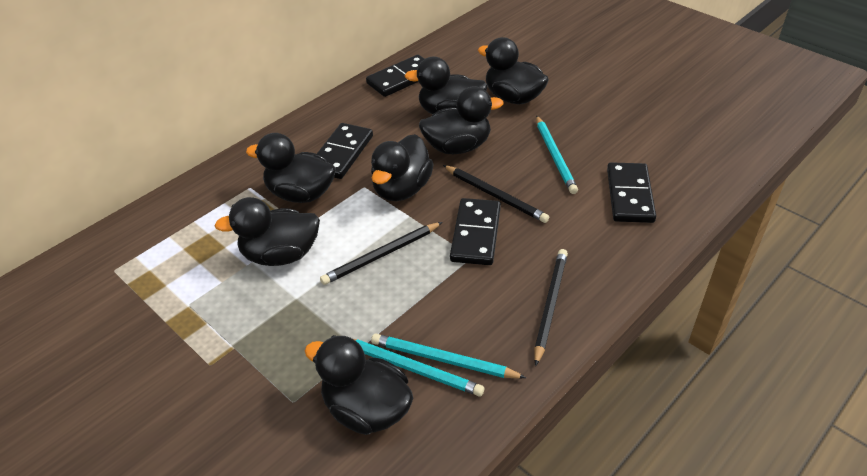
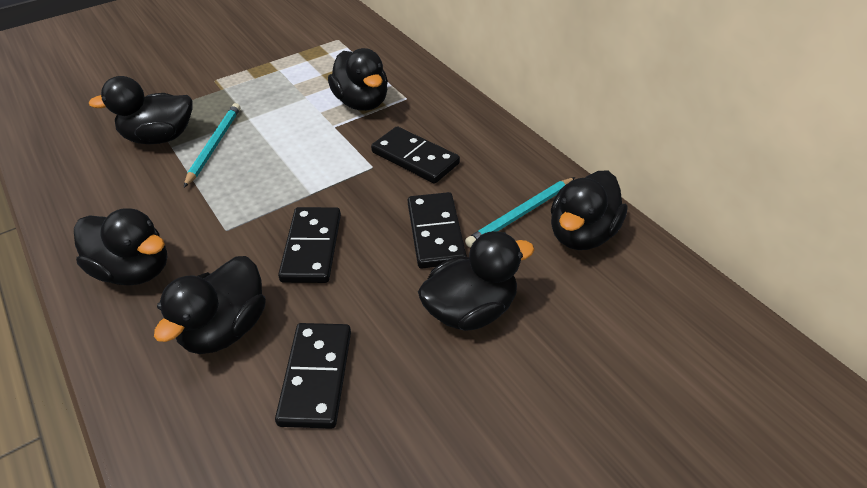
black duck: 7 -> 6
black pencil: 3 -> 0
turquoise pencil: 3 -> 2

